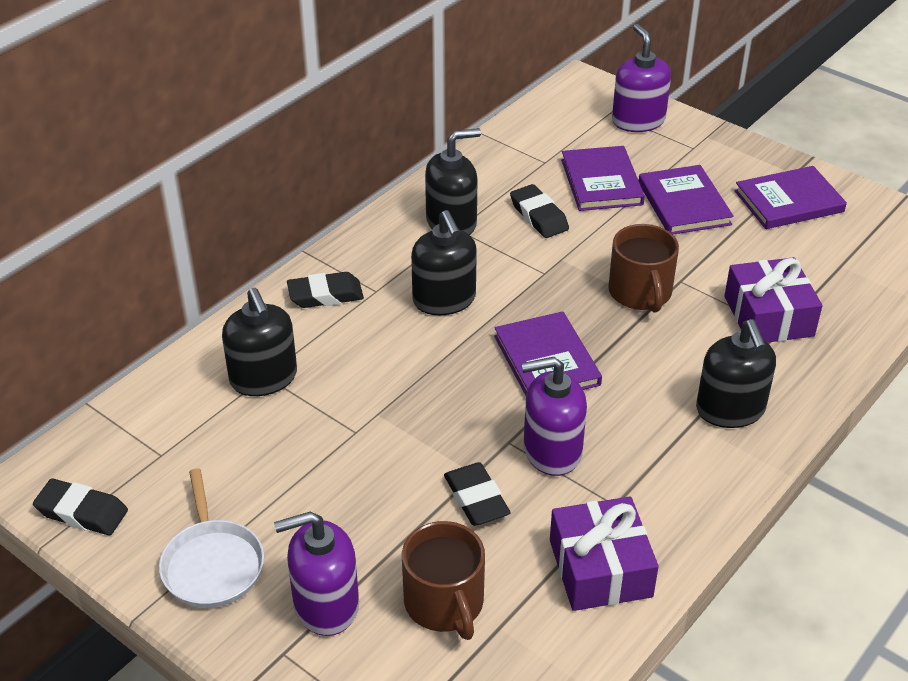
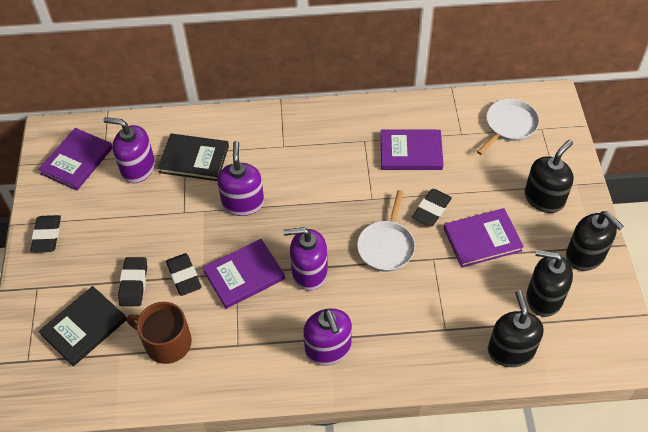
black book: 0 -> 2
brown mug: 2 -> 1
purple gift: 2 -> 0
purple soap dispenser: 3 -> 4
white pan: 1 -> 2

